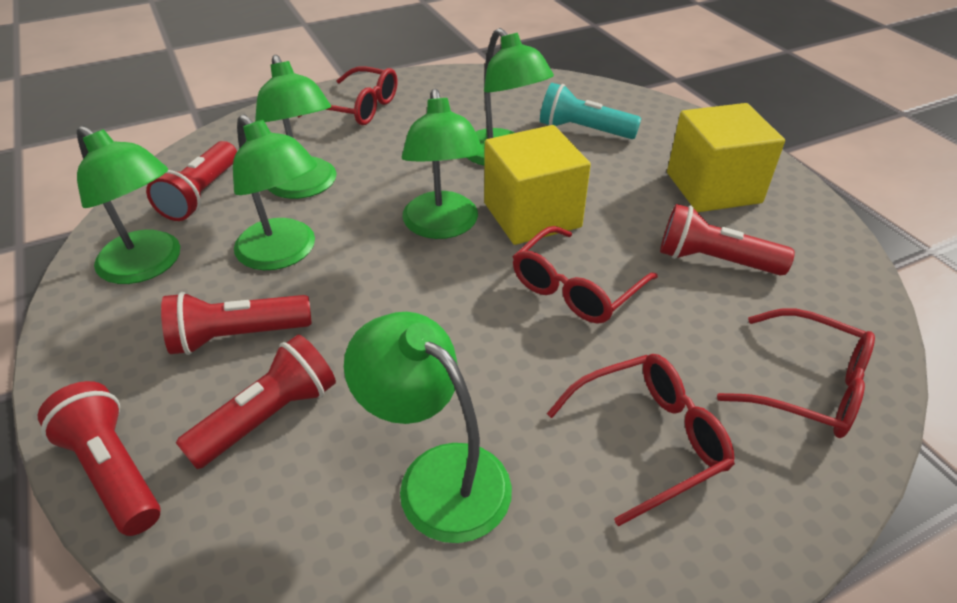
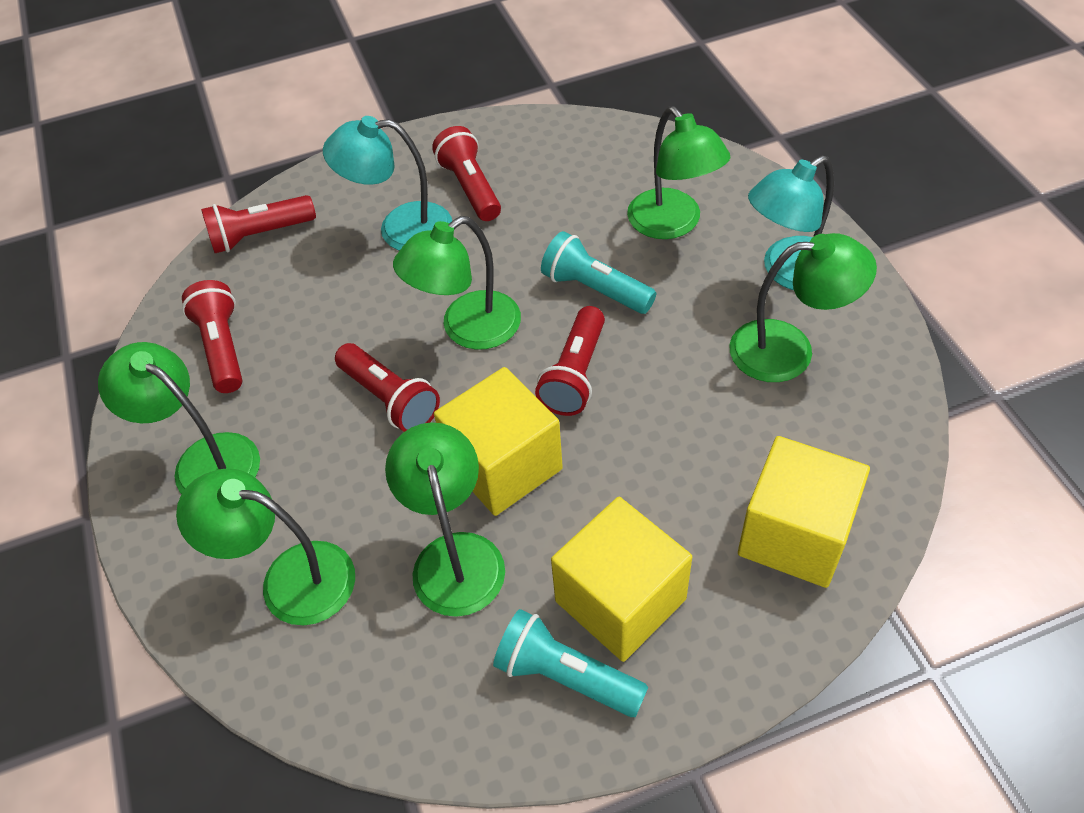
red glasses: 4 -> 0
turquoise flashlight: 1 -> 2
turquoise lamp: 0 -> 2
yellow cube: 2 -> 3

